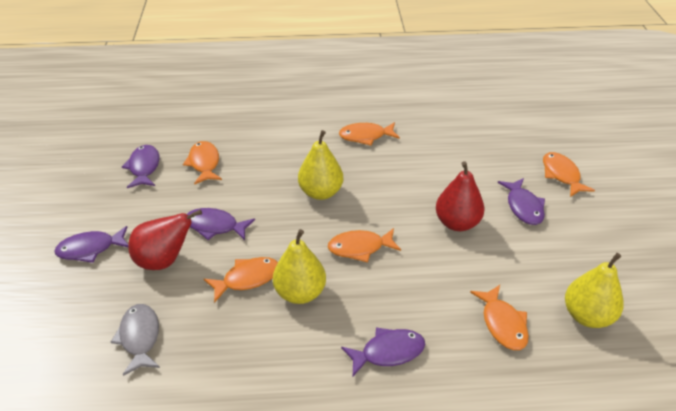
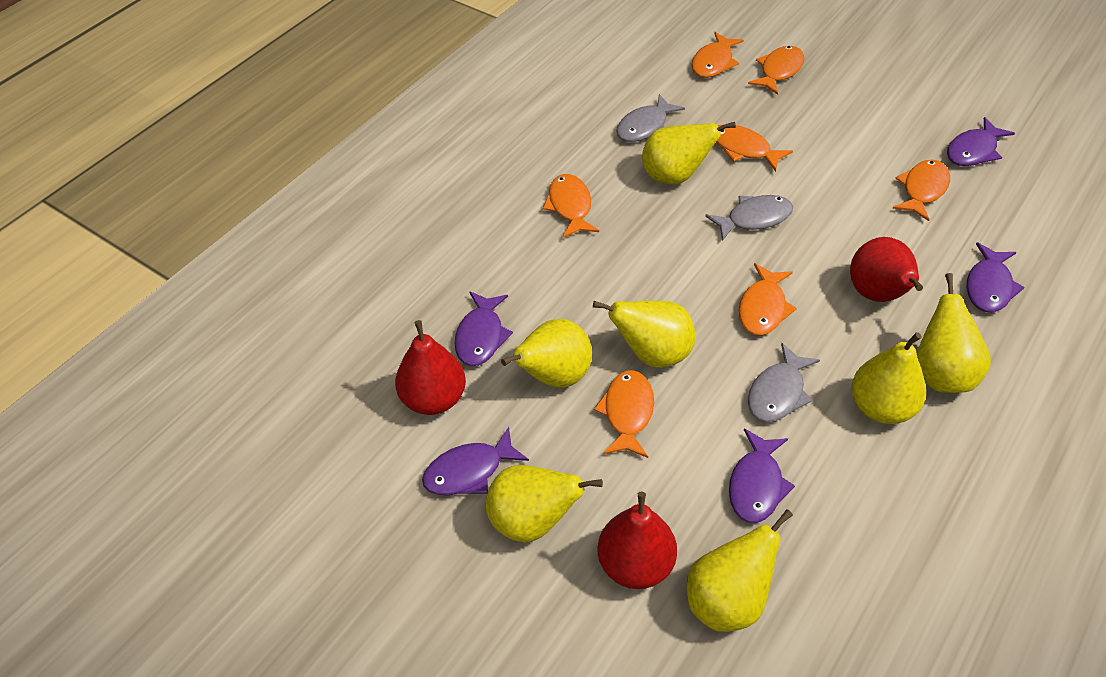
grey fish: 1 -> 3
orange fish: 6 -> 7
red pear: 2 -> 3
yellow pear: 3 -> 7

